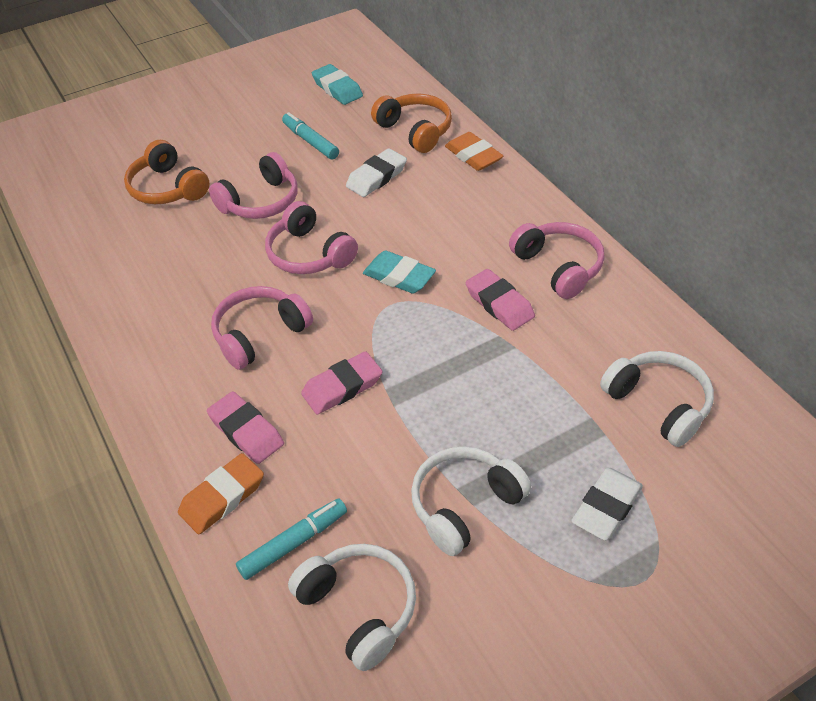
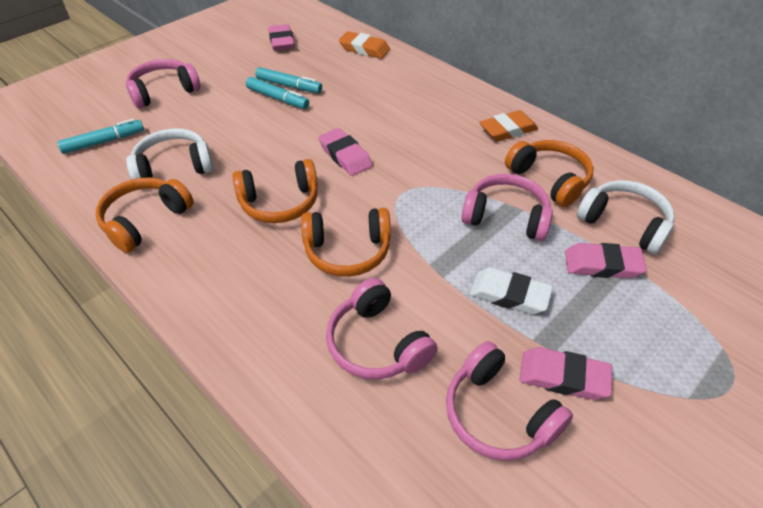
orange headphones: 2 -> 4
pink eraser: 3 -> 4
turquoise eraser: 2 -> 0
turquoise marker: 2 -> 3
white eraser: 2 -> 1
white headphones: 3 -> 2

